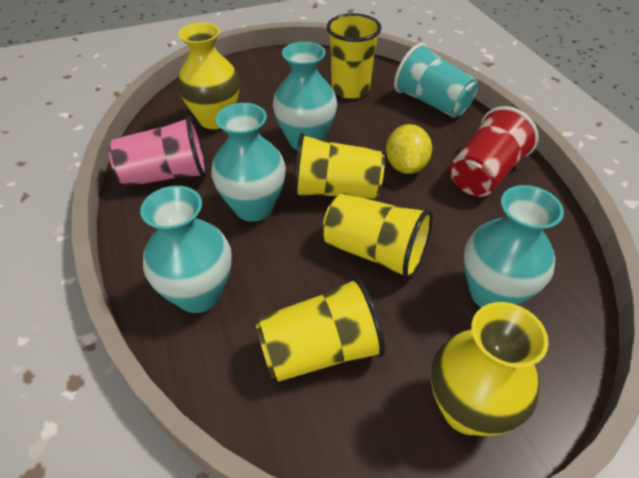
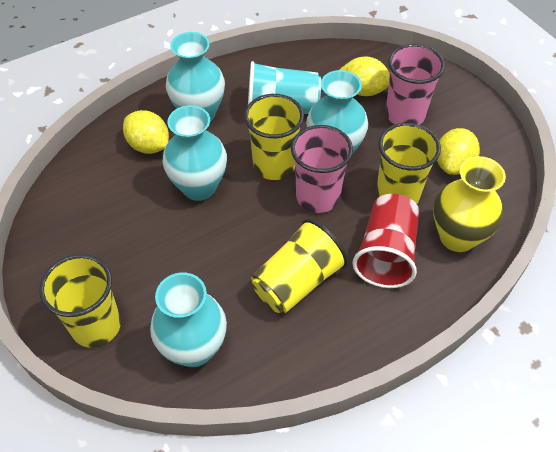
pink cup: 1 -> 2
yellow lemon: 1 -> 3
yellow vase: 2 -> 1

